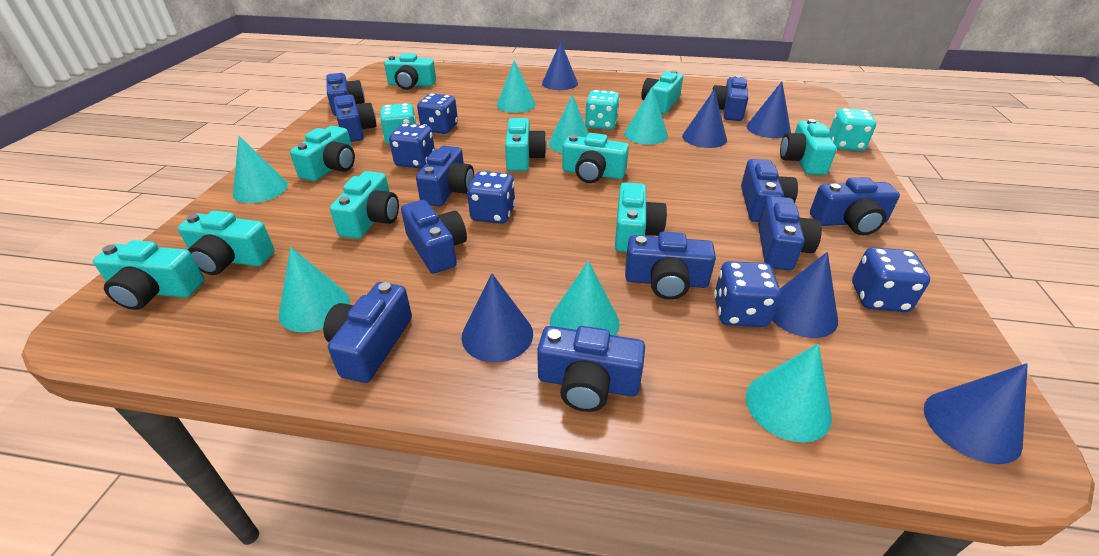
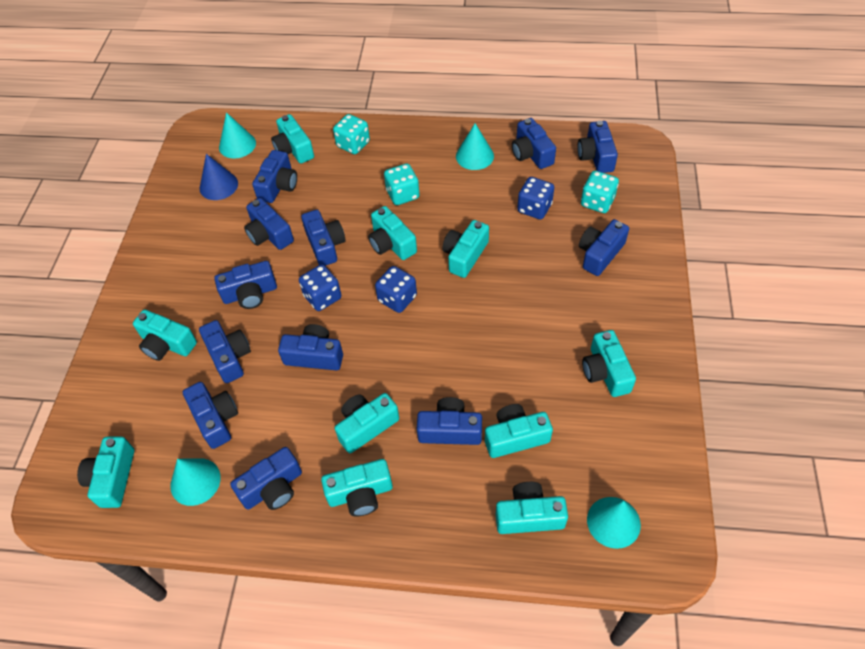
blue camera: 11 -> 12
blue cone: 6 -> 1
blue dice: 5 -> 3
turquoise cone: 7 -> 4

